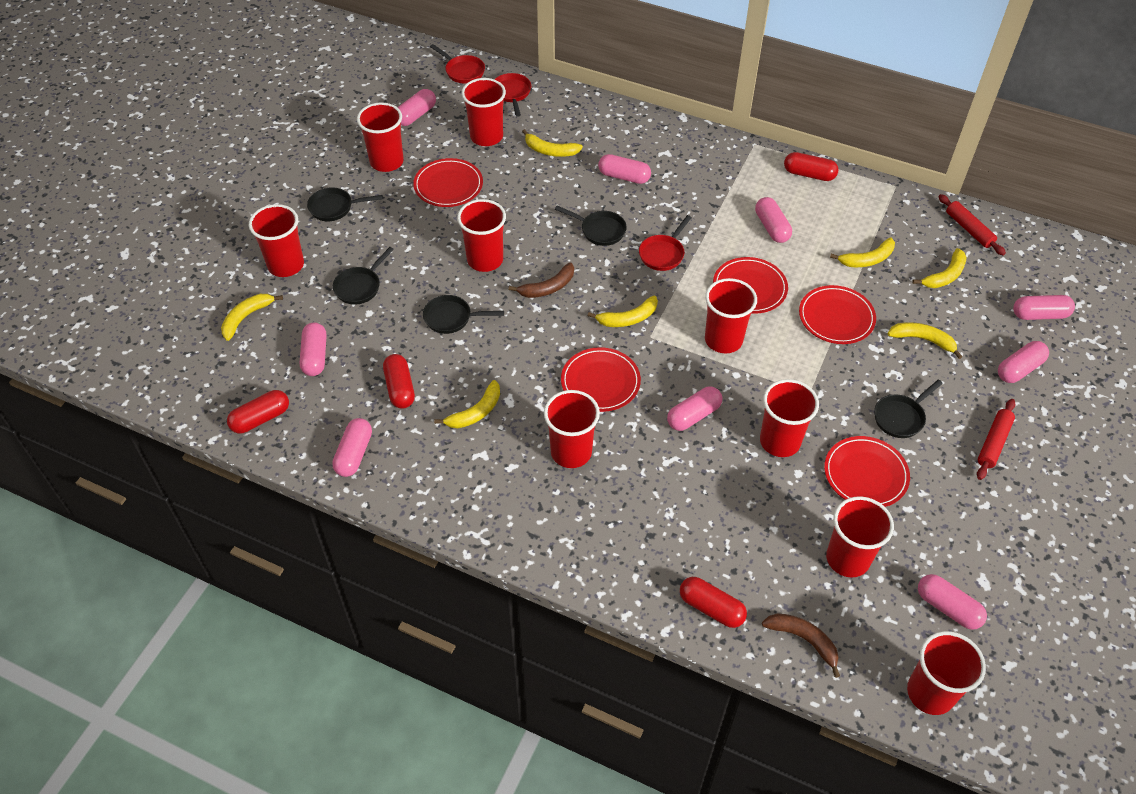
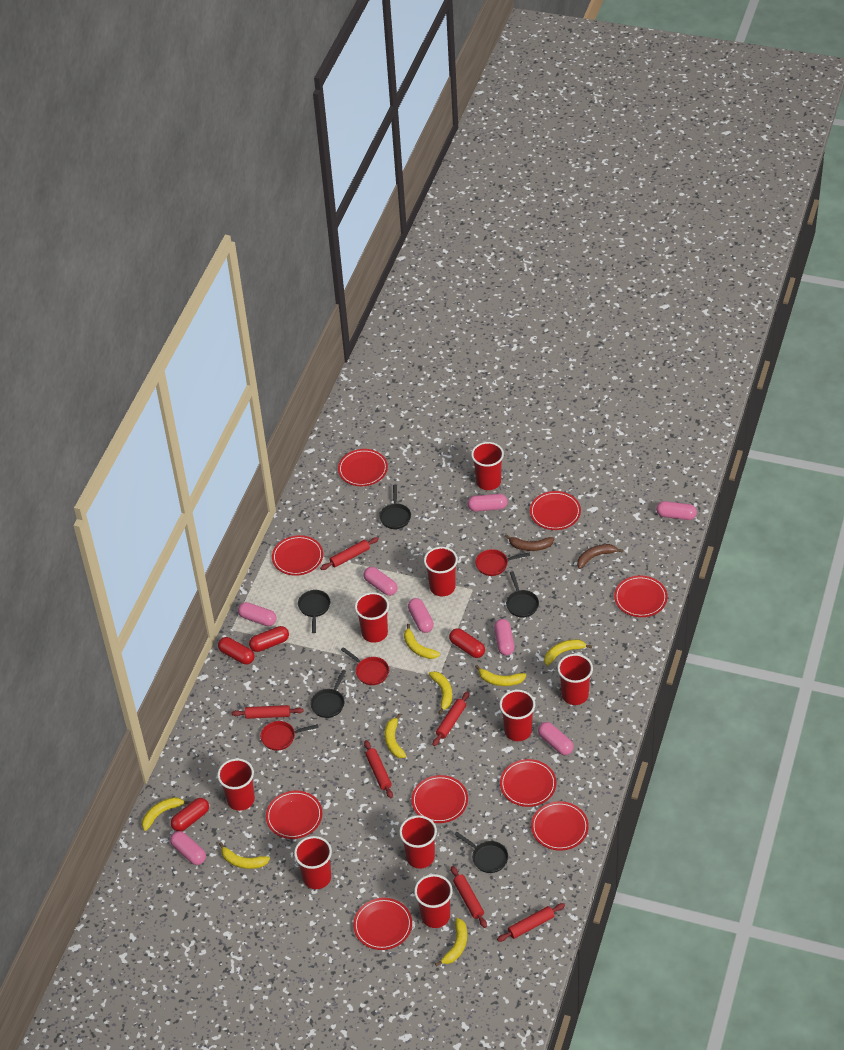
pink capsule: 9 -> 8
red plate: 5 -> 9
red rolling pin: 2 -> 6
yellow banana: 7 -> 8

